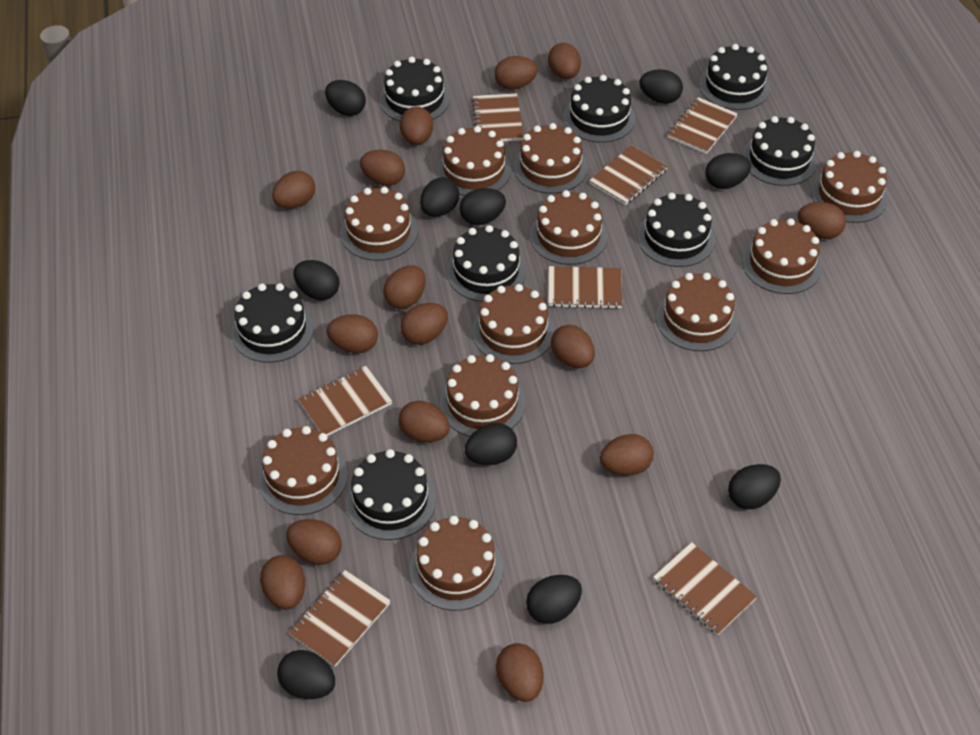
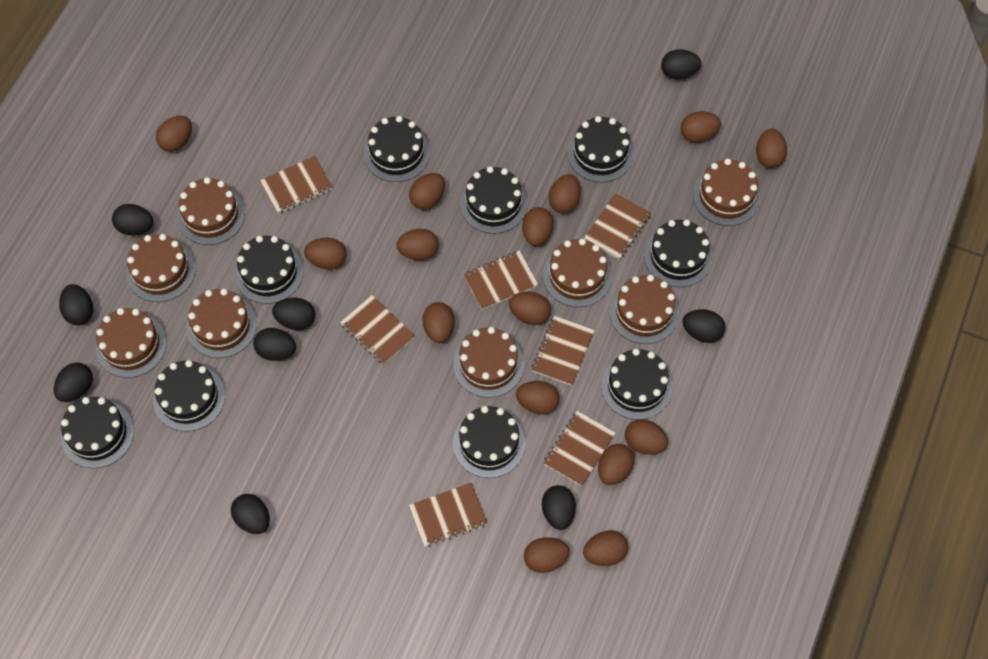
black cake: 8 -> 9
black egg: 10 -> 9
brown cake: 11 -> 8

